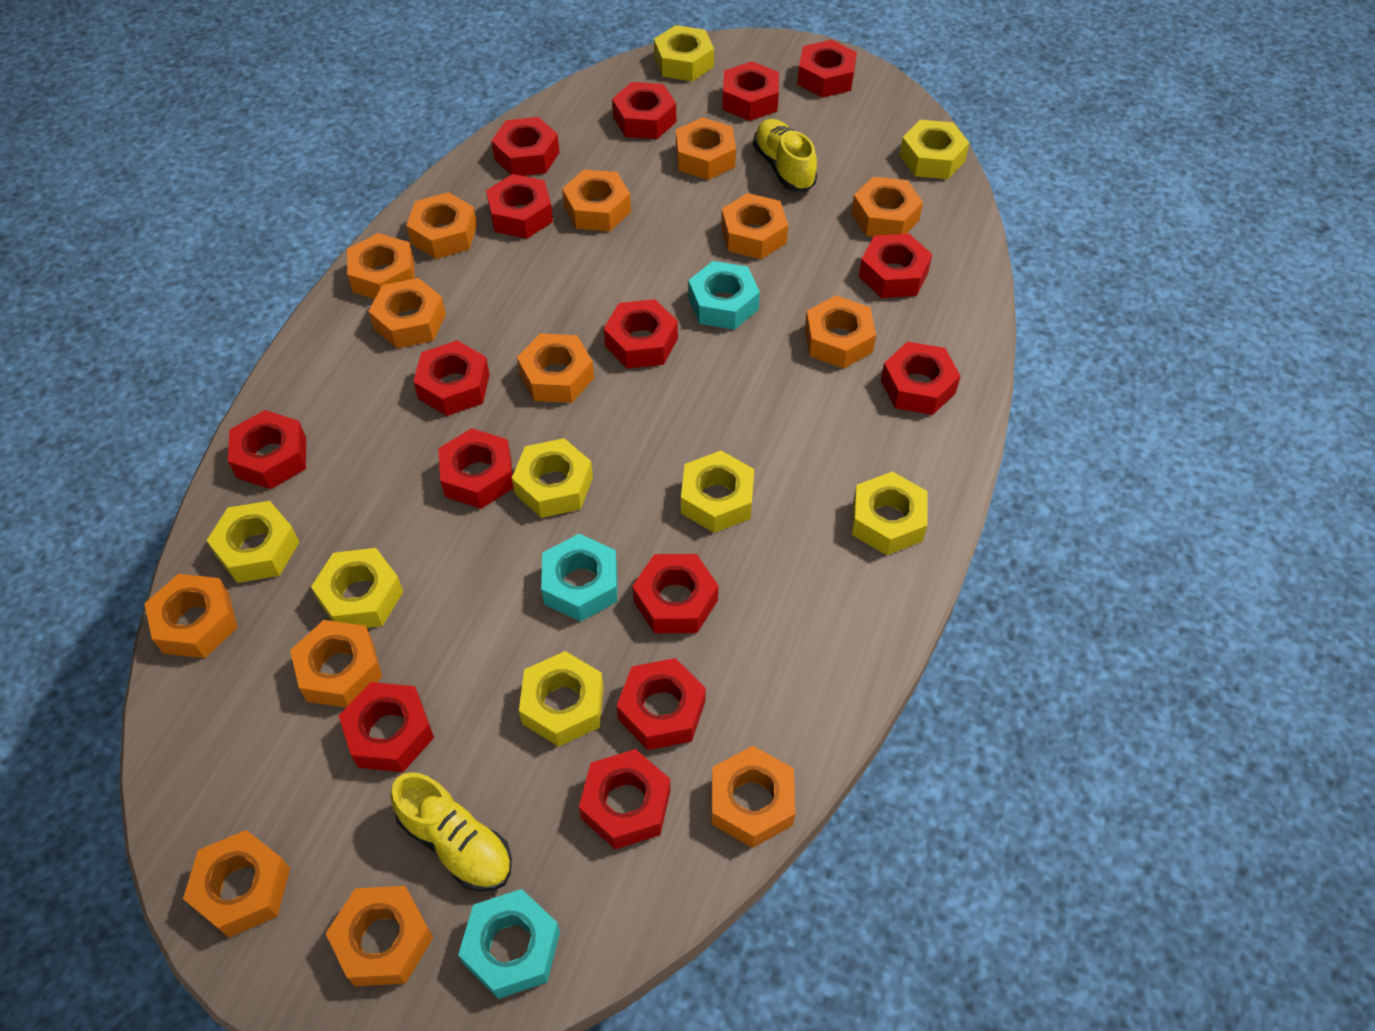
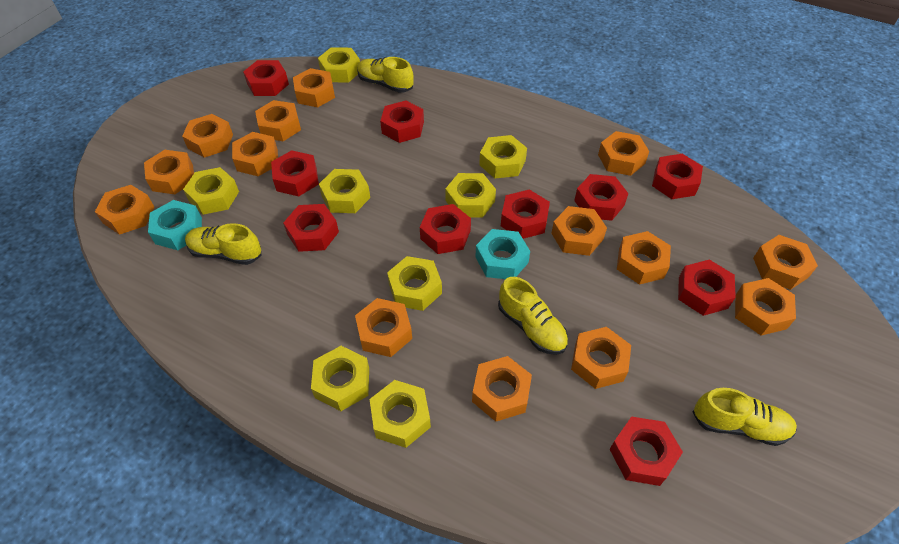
red nut: 15 -> 10
turquoise nut: 3 -> 2
yellow shoe: 2 -> 4

